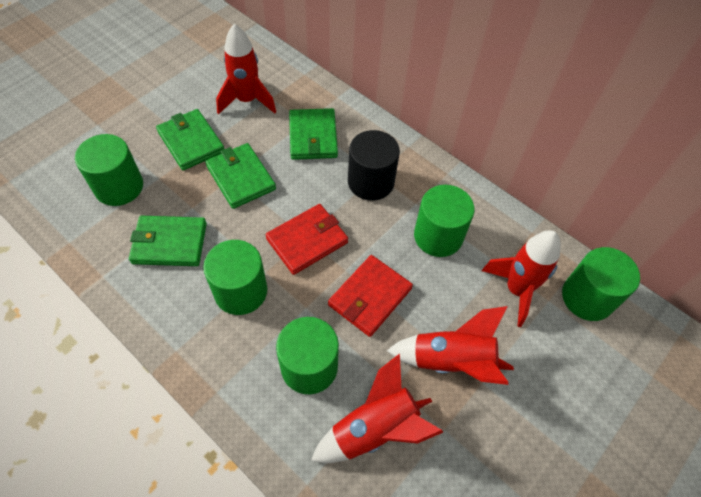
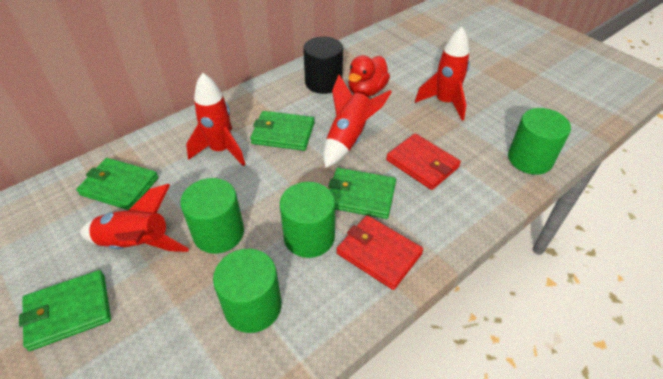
green cylinder: 5 -> 4
red duck: 0 -> 1

